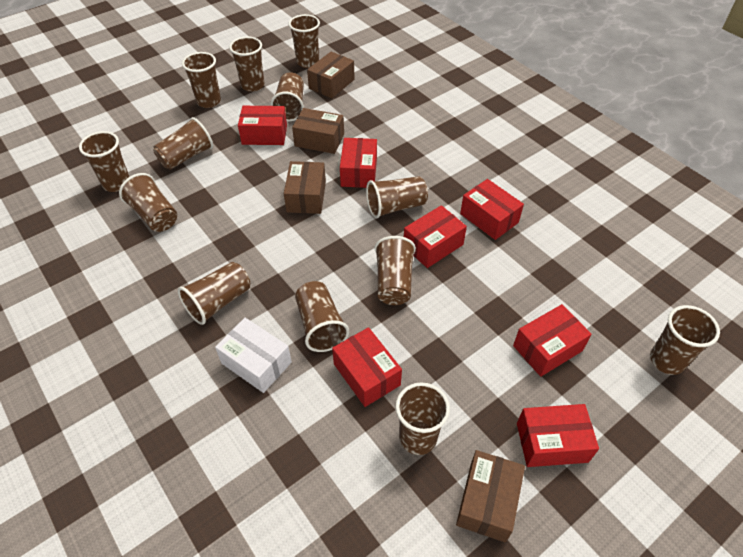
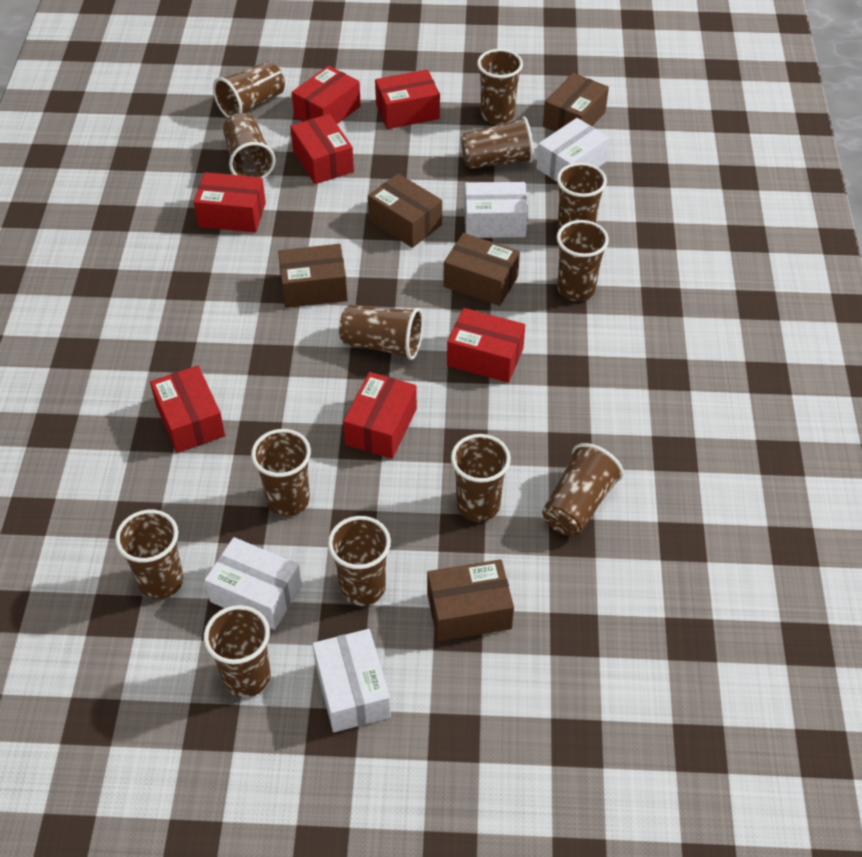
brown box: 4 -> 5
white box: 1 -> 4

